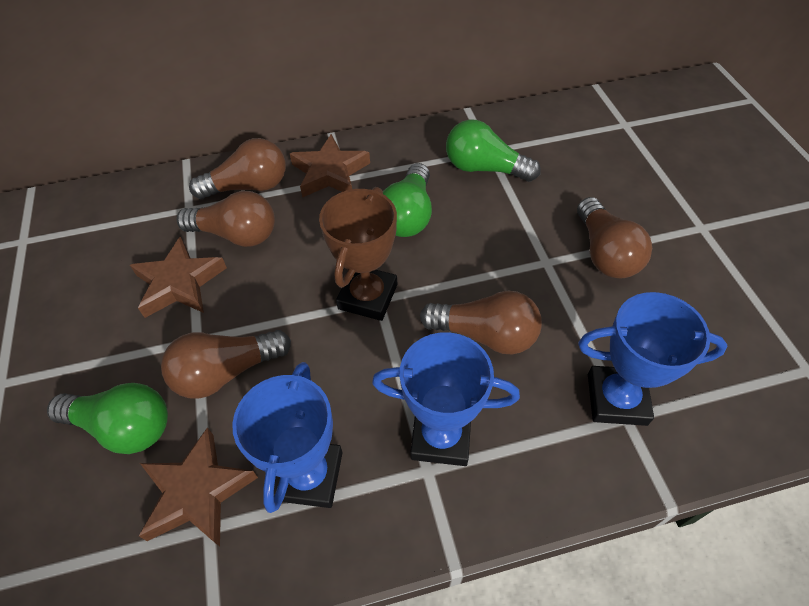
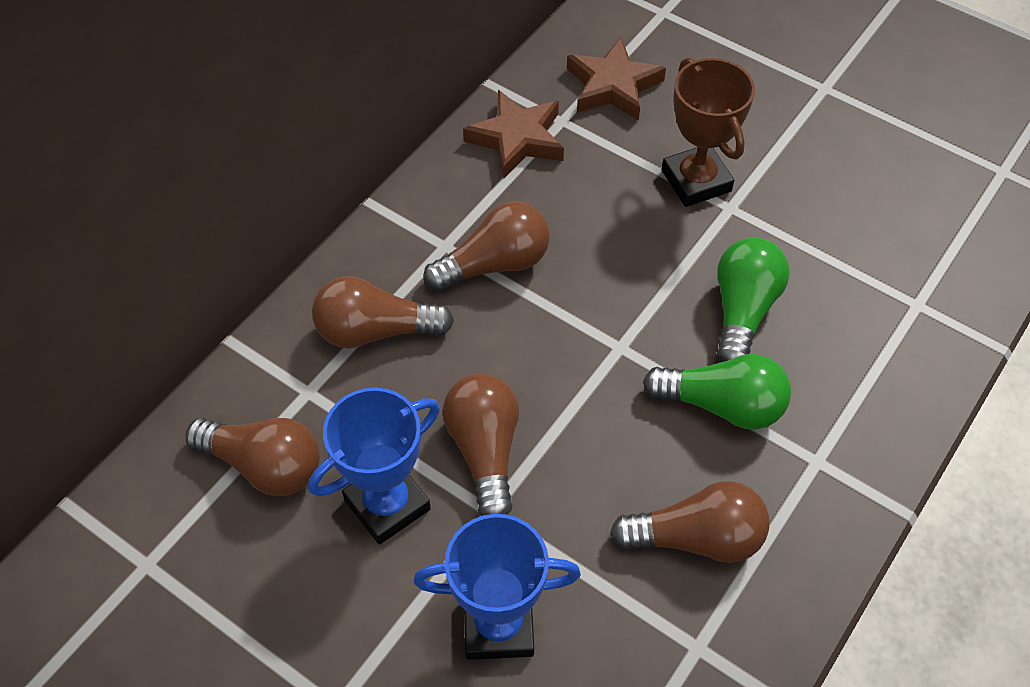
blue trophy: 3 -> 2
brown star: 3 -> 2
green light bulb: 3 -> 2

